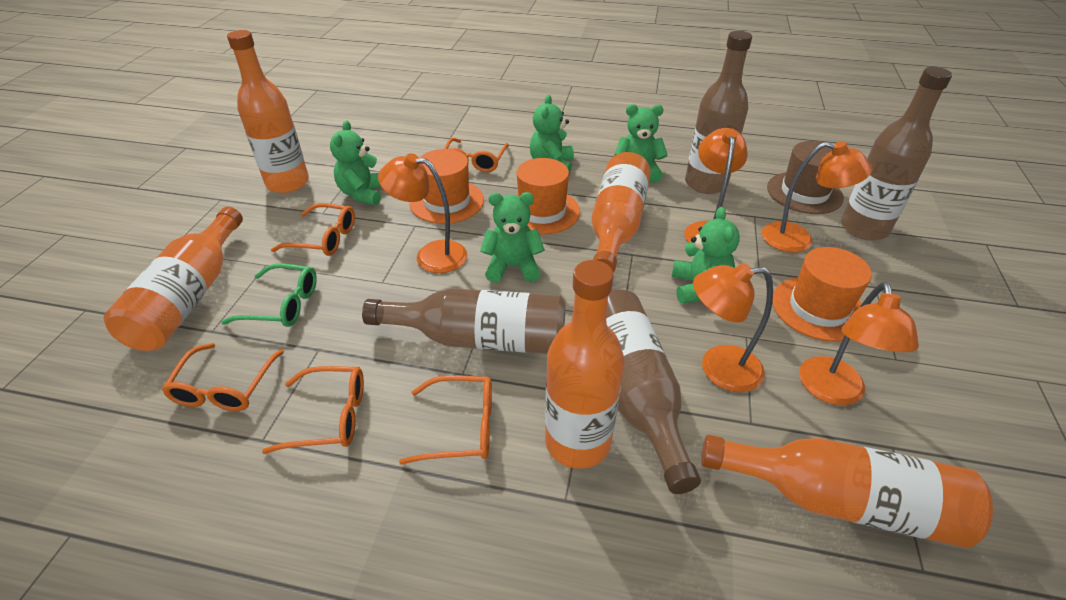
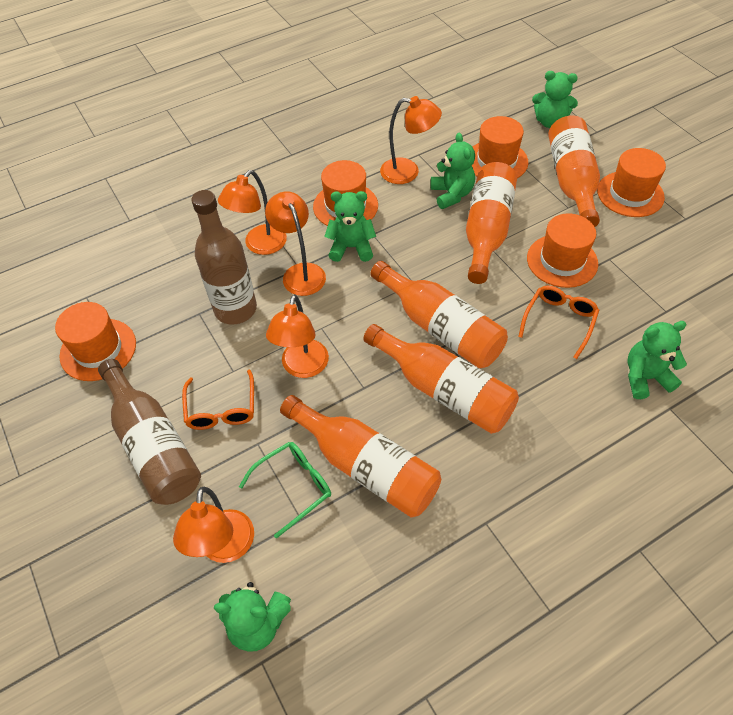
brown bottle: 4 -> 2
brown hat: 1 -> 0
orange glasses: 5 -> 2
orange hat: 3 -> 5

